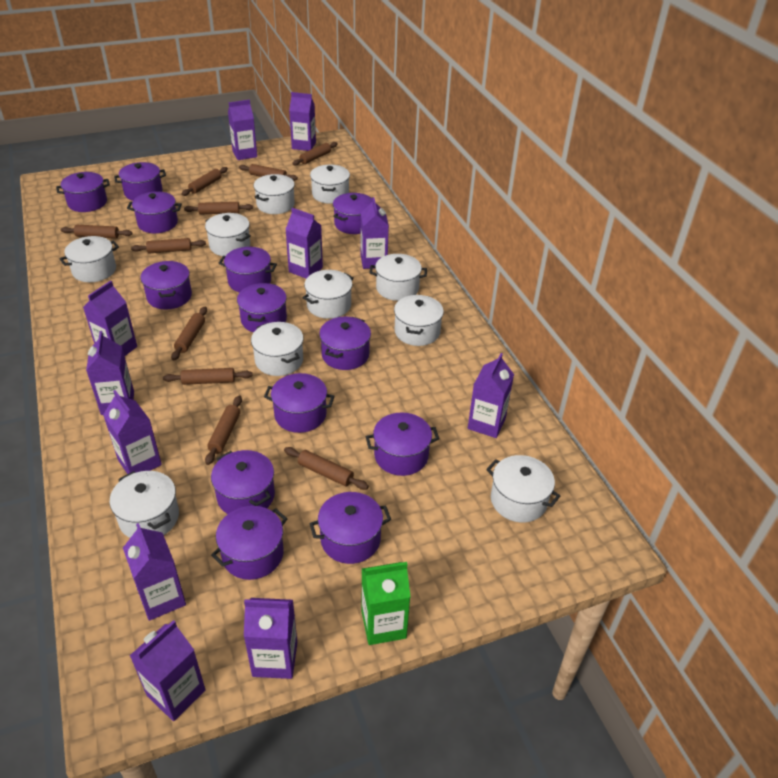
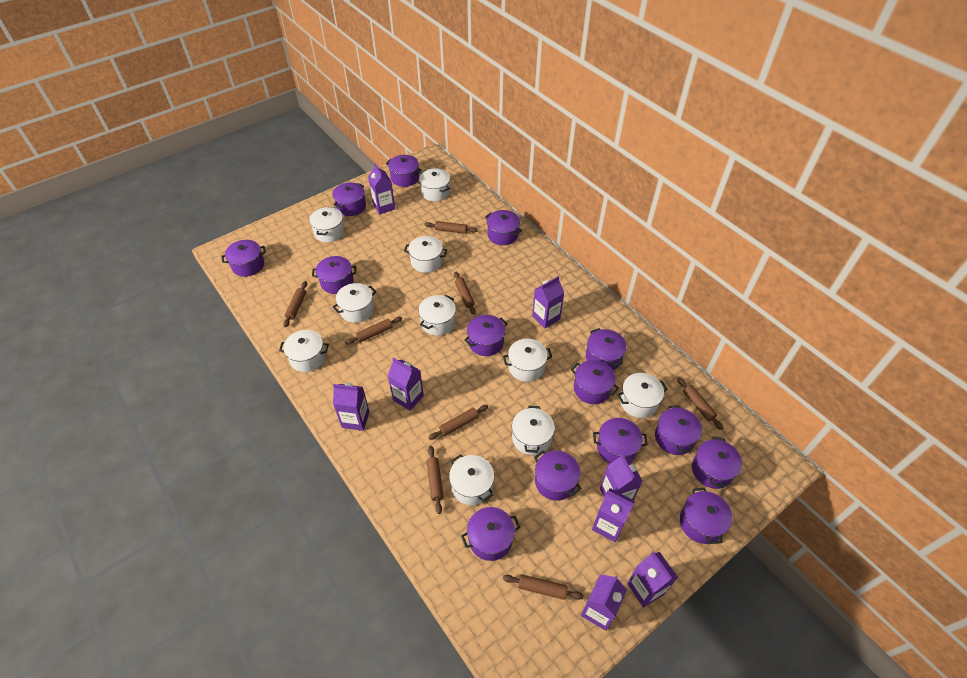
brown rolling pin: 10 -> 8
green carton: 1 -> 0
purple carton: 11 -> 8
purple pot: 13 -> 14

